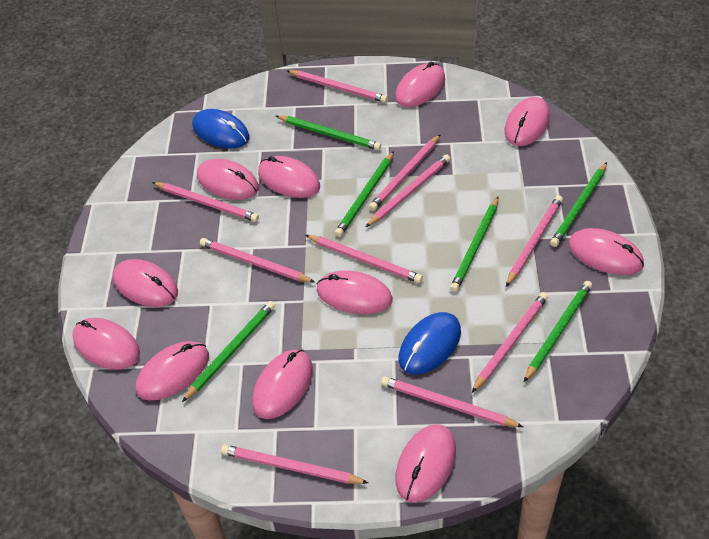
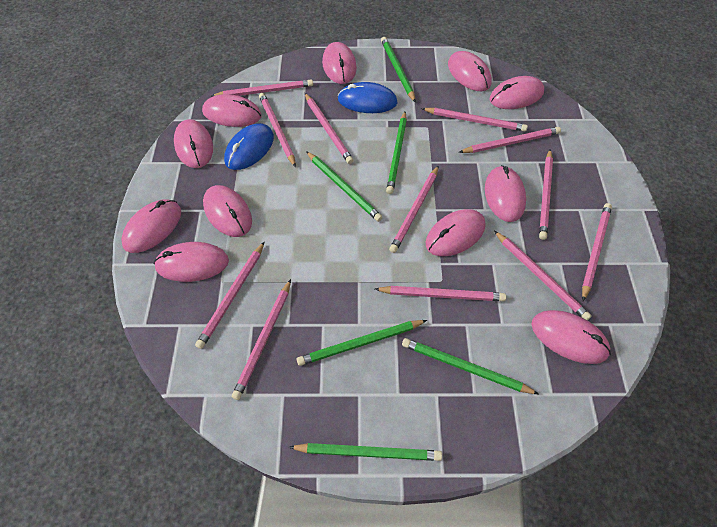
pink pencil: 10 -> 12

